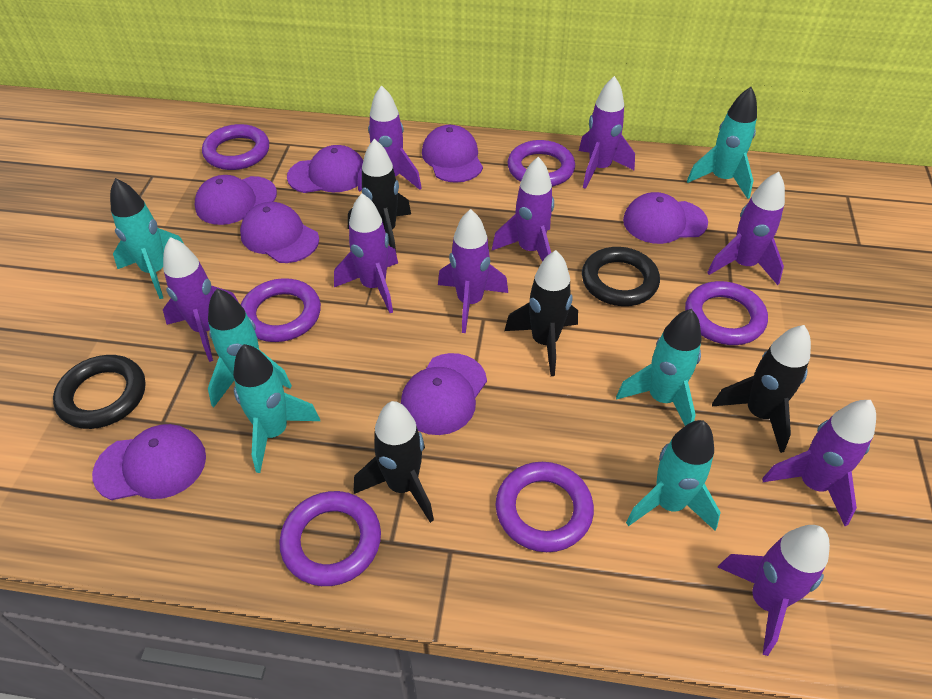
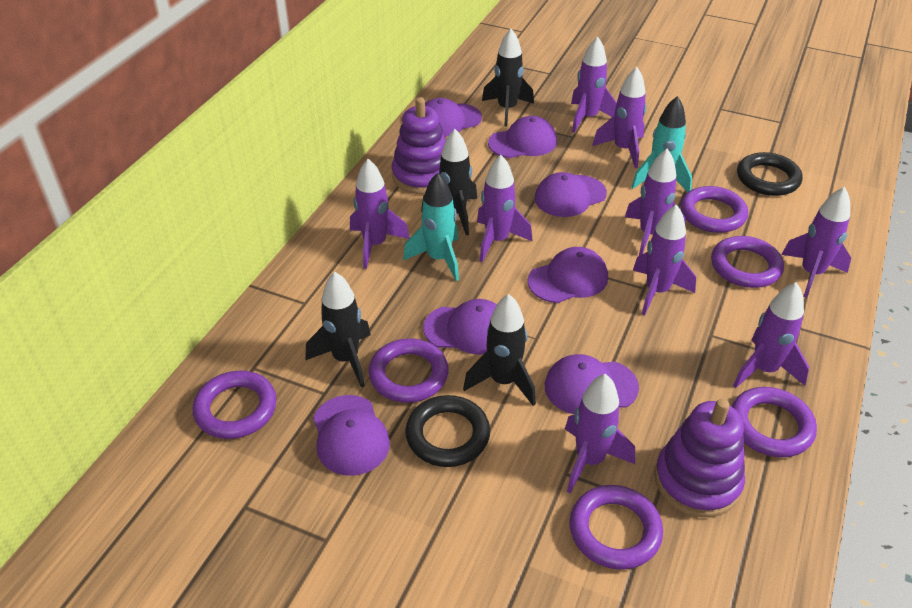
purple stacking toy: 0 -> 2
turquoise rocket: 6 -> 2

